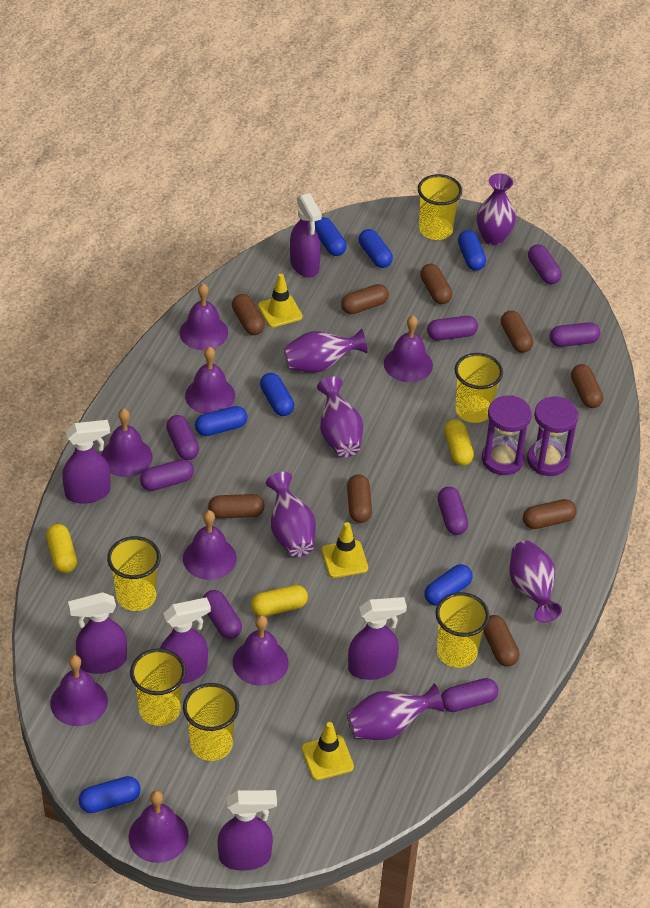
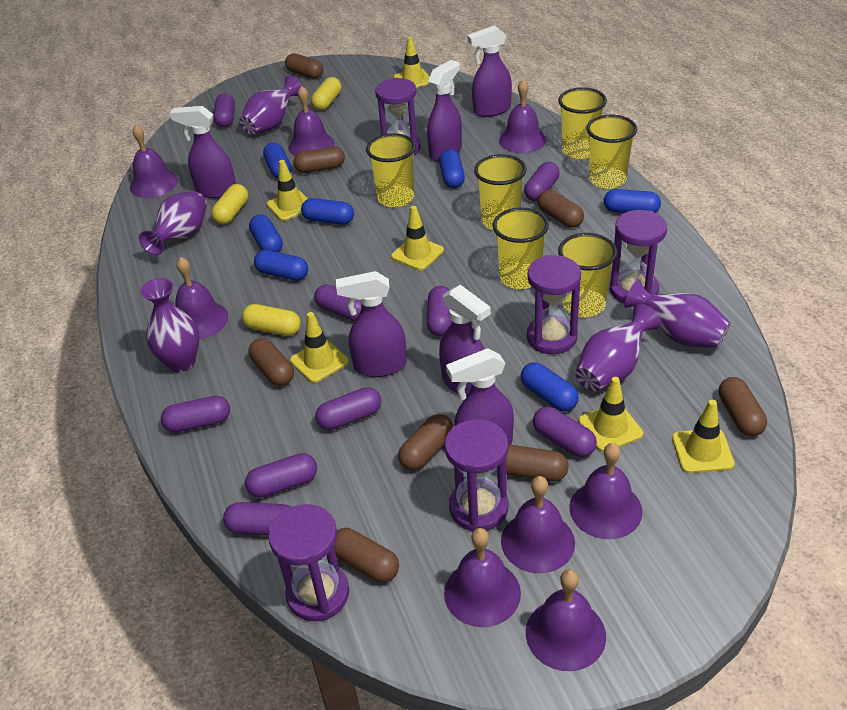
brown capsule: 9 -> 8
purple capsule: 8 -> 9
purple hourglass: 2 -> 5
purple vase: 6 -> 5
yellow traffic cone: 3 -> 6

